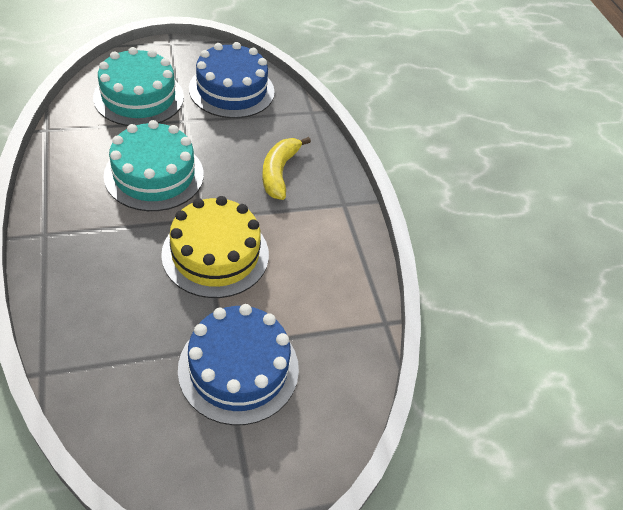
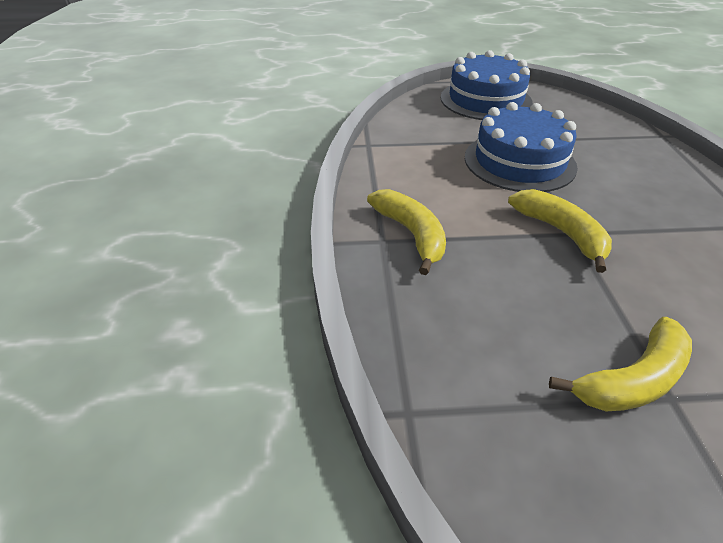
turquoise cake: 2 -> 0
yellow banana: 1 -> 3
yellow cake: 1 -> 0

